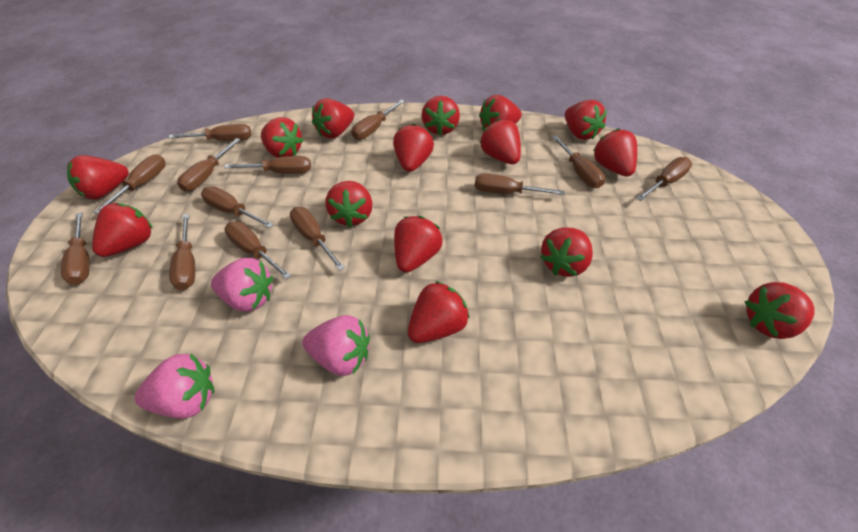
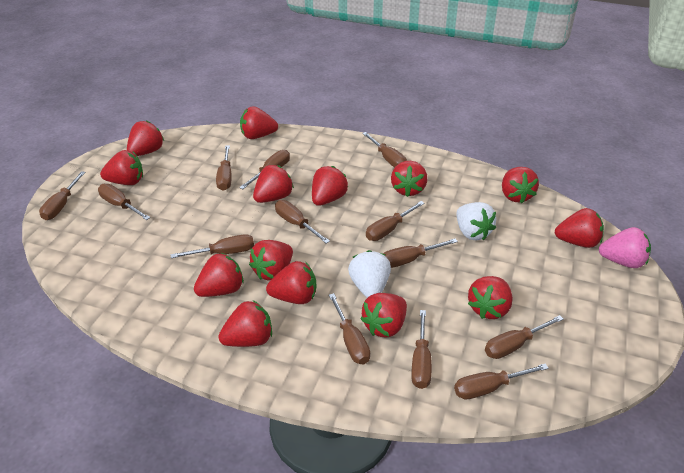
pink strawberry: 3 -> 1
red strawberry: 15 -> 14
white strawberry: 0 -> 2

